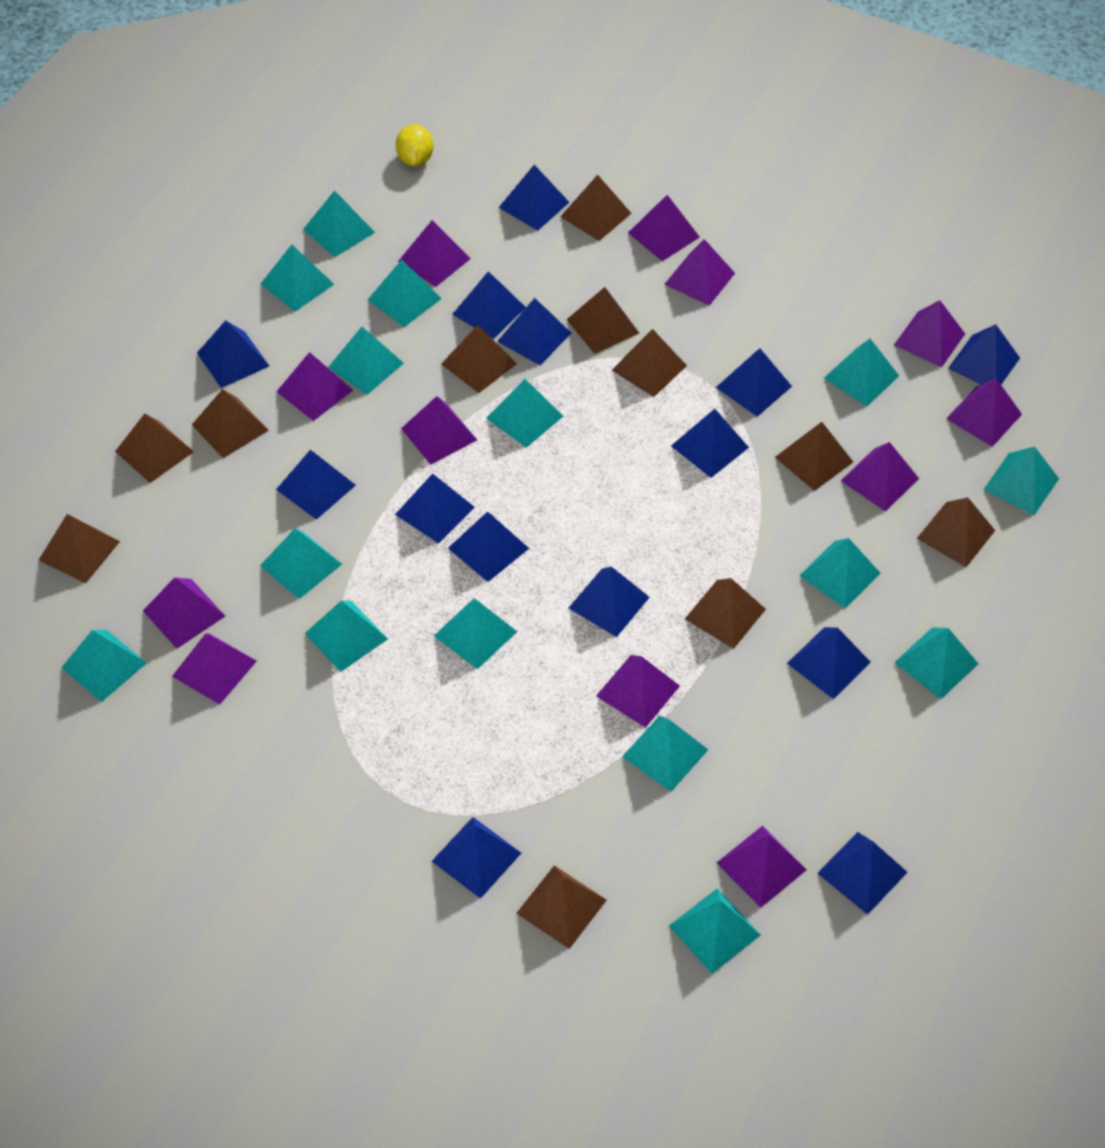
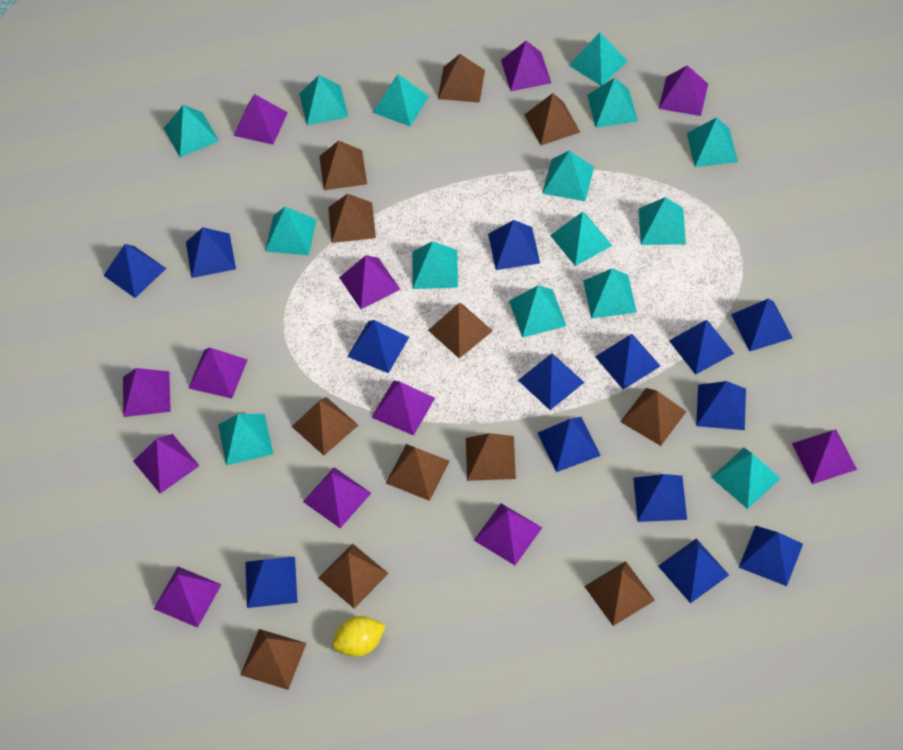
brown pyramid: 11 -> 12

